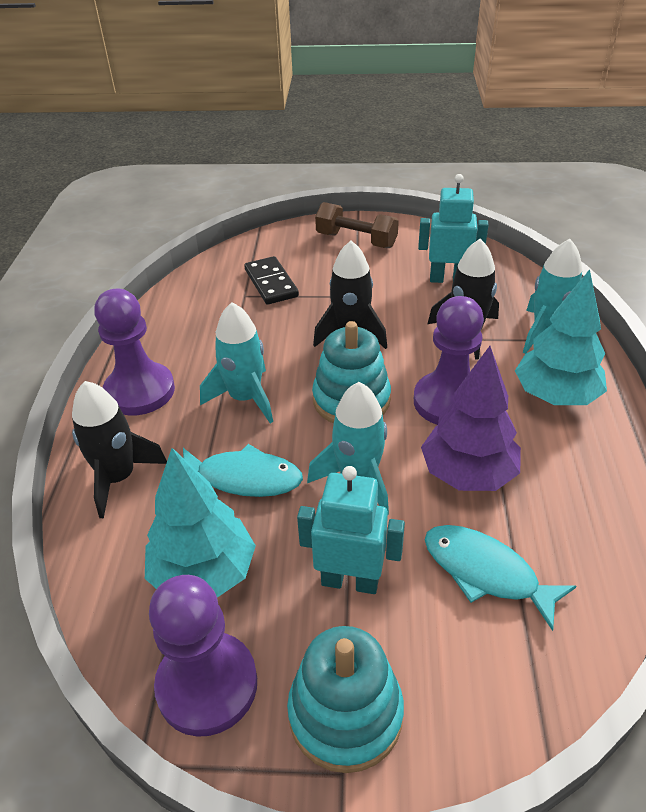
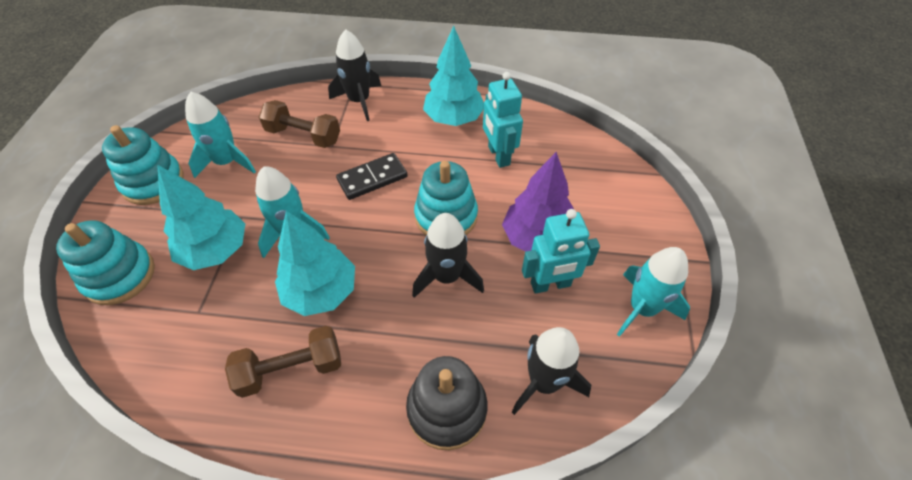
black stacking toy: 0 -> 1
brown dumbbell: 1 -> 2
purple pawn: 3 -> 0
turquoise fish: 2 -> 0
turquoise stacking toy: 2 -> 3
turquoise tree: 2 -> 3

